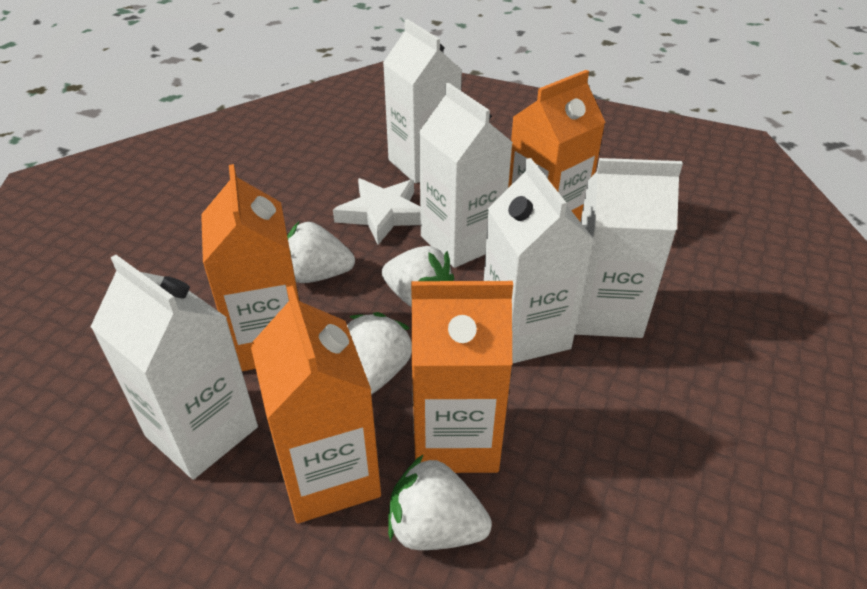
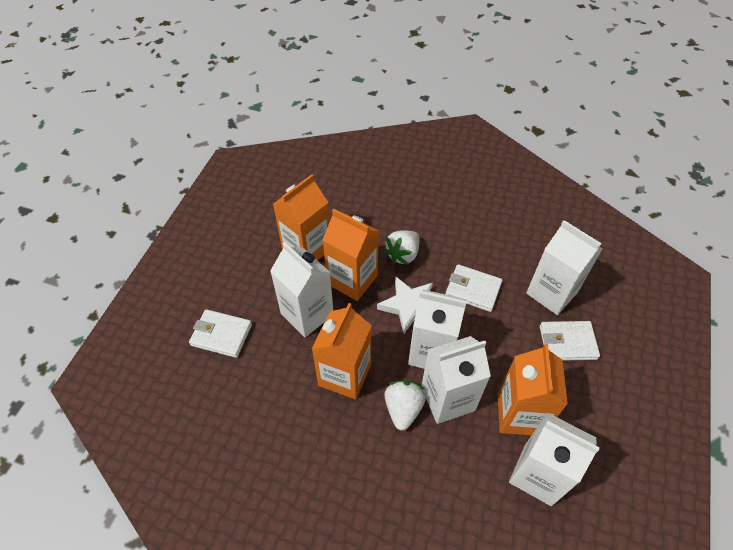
white strawberry: 4 -> 2
white wallet: 0 -> 3

